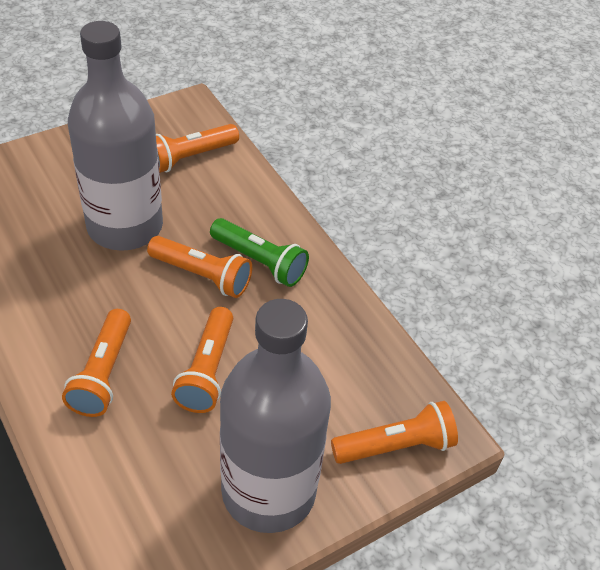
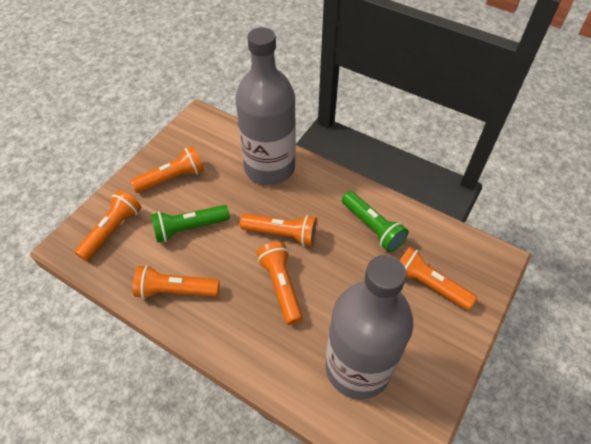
green flashlight: 1 -> 2
orange flashlight: 5 -> 6

